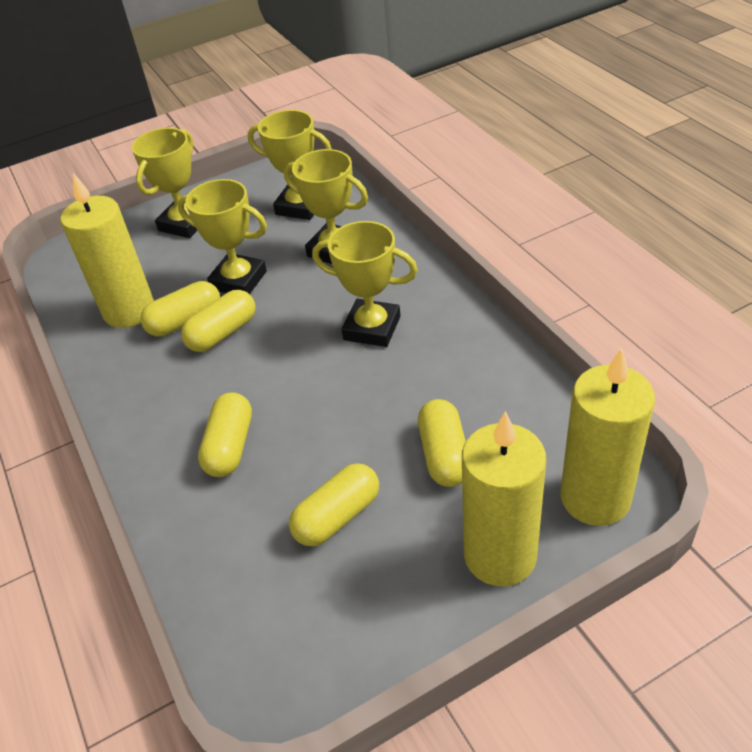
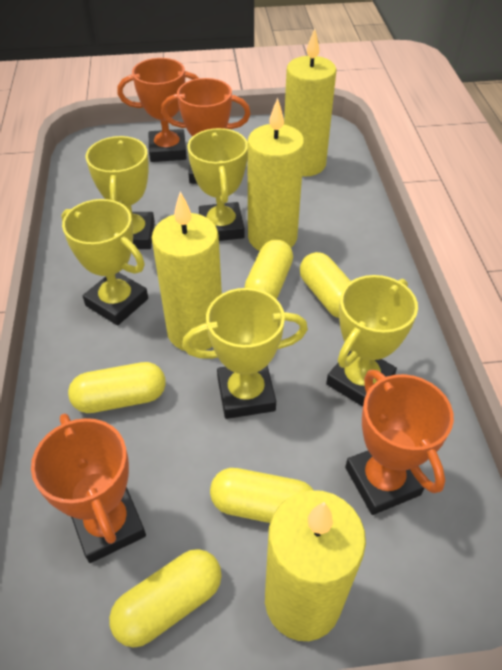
orange trophy: 0 -> 4
yellow candle: 3 -> 4

